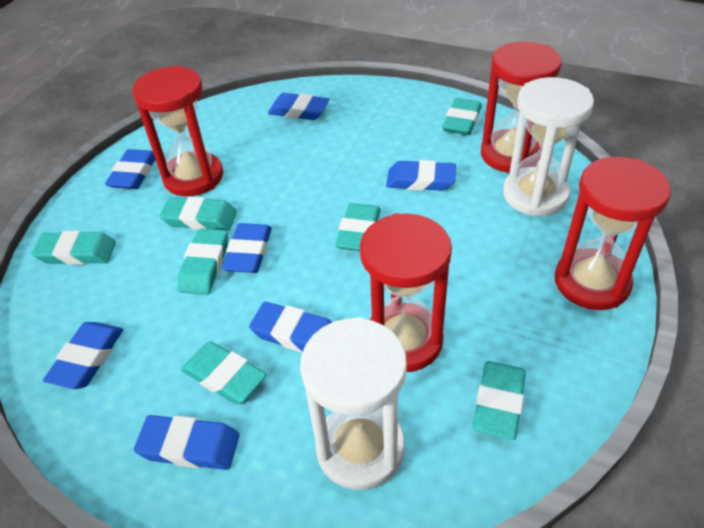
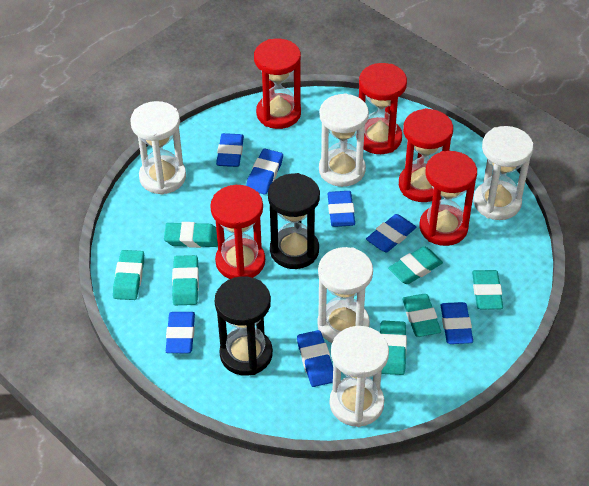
black hourglass: 0 -> 2
red hourglass: 4 -> 5
white hourglass: 2 -> 5

